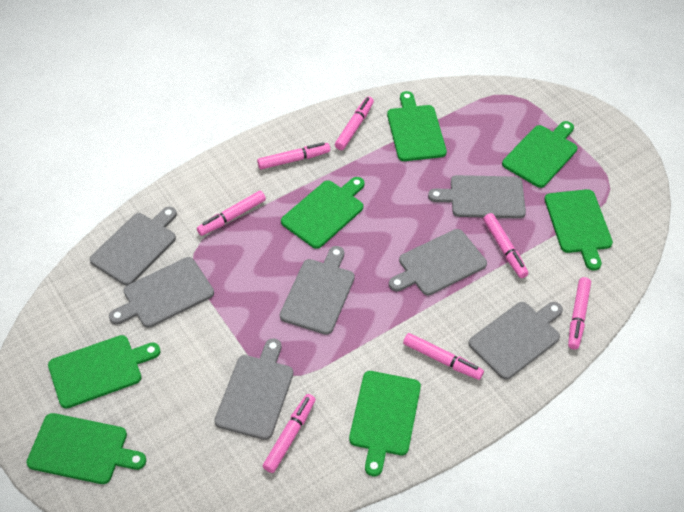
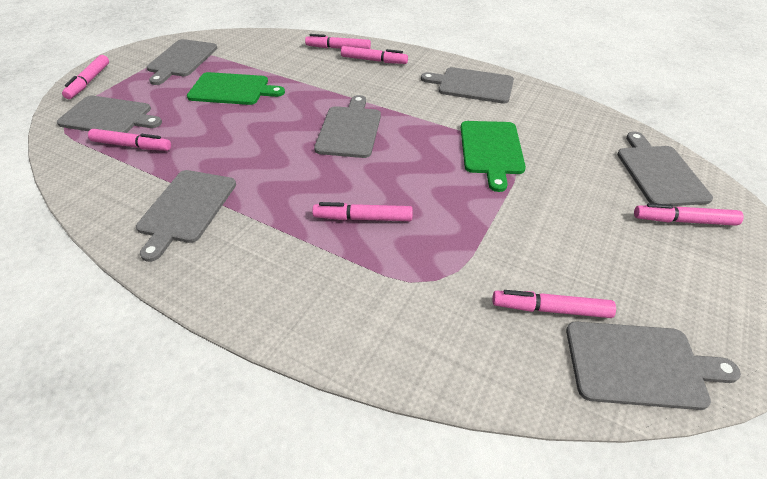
green cutting board: 7 -> 2

